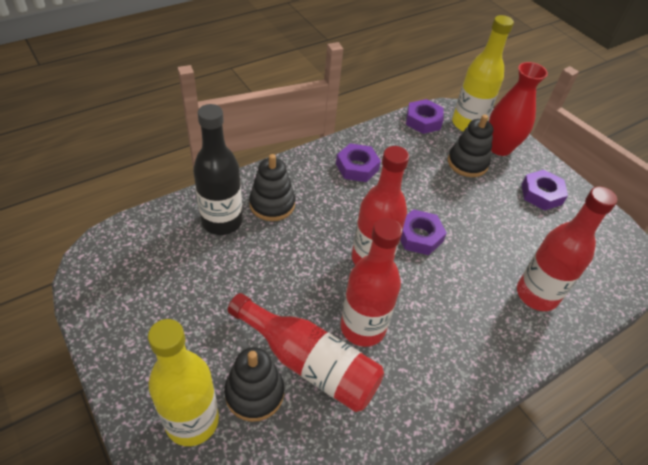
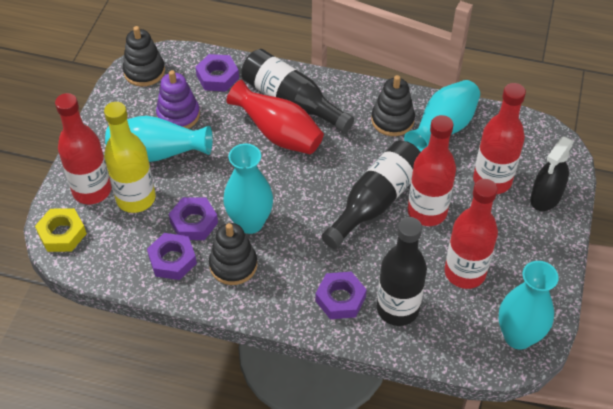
black bottle: 1 -> 3
black spray bottle: 0 -> 1
purple stacking toy: 0 -> 1
turquoise vase: 0 -> 4
yellow bottle: 2 -> 1
yellow nut: 0 -> 1

